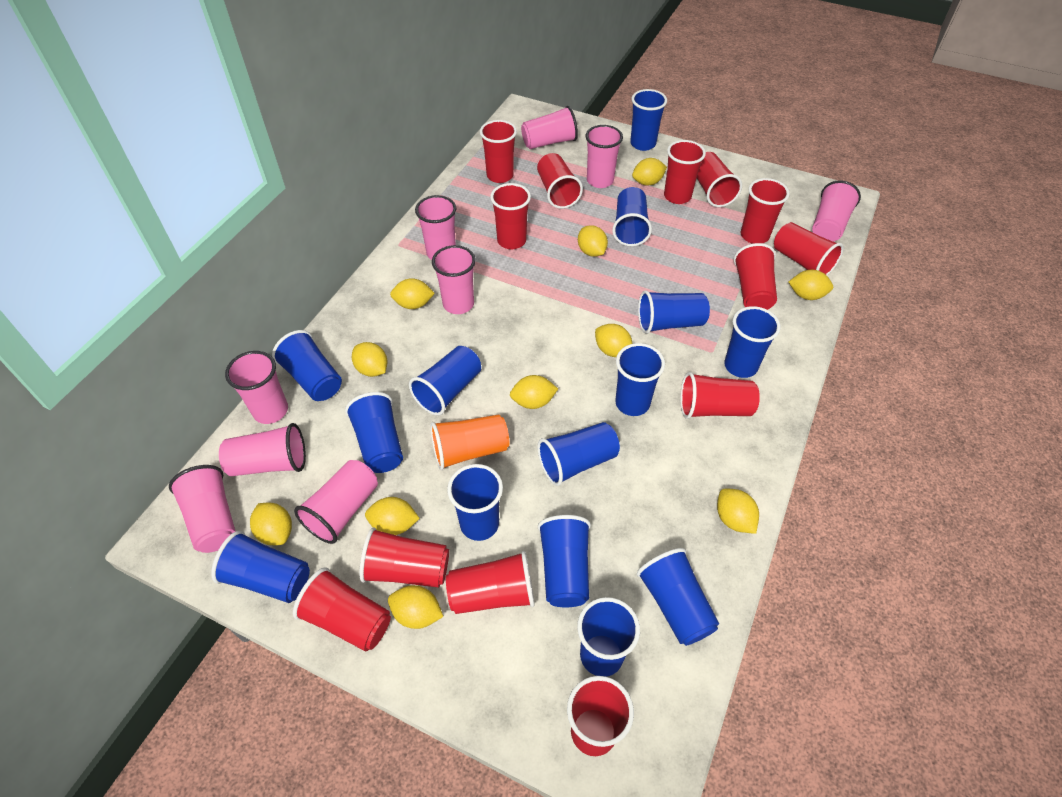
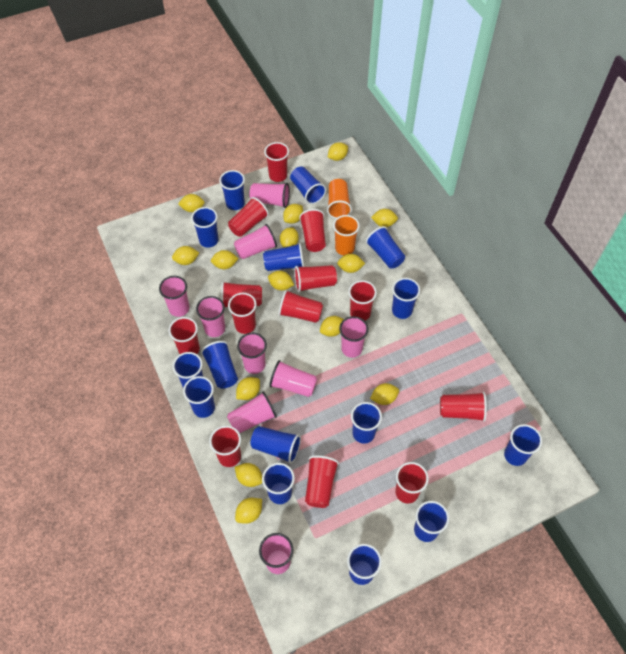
blue cup: 14 -> 15
orange cup: 1 -> 2
yellow lemon: 11 -> 14

